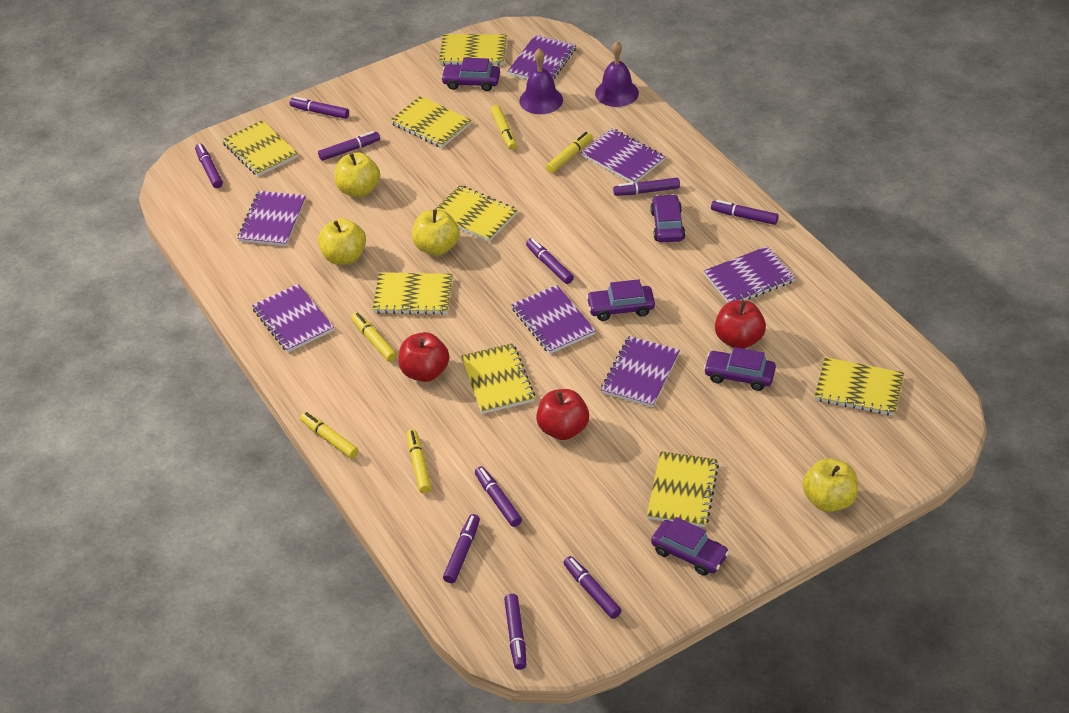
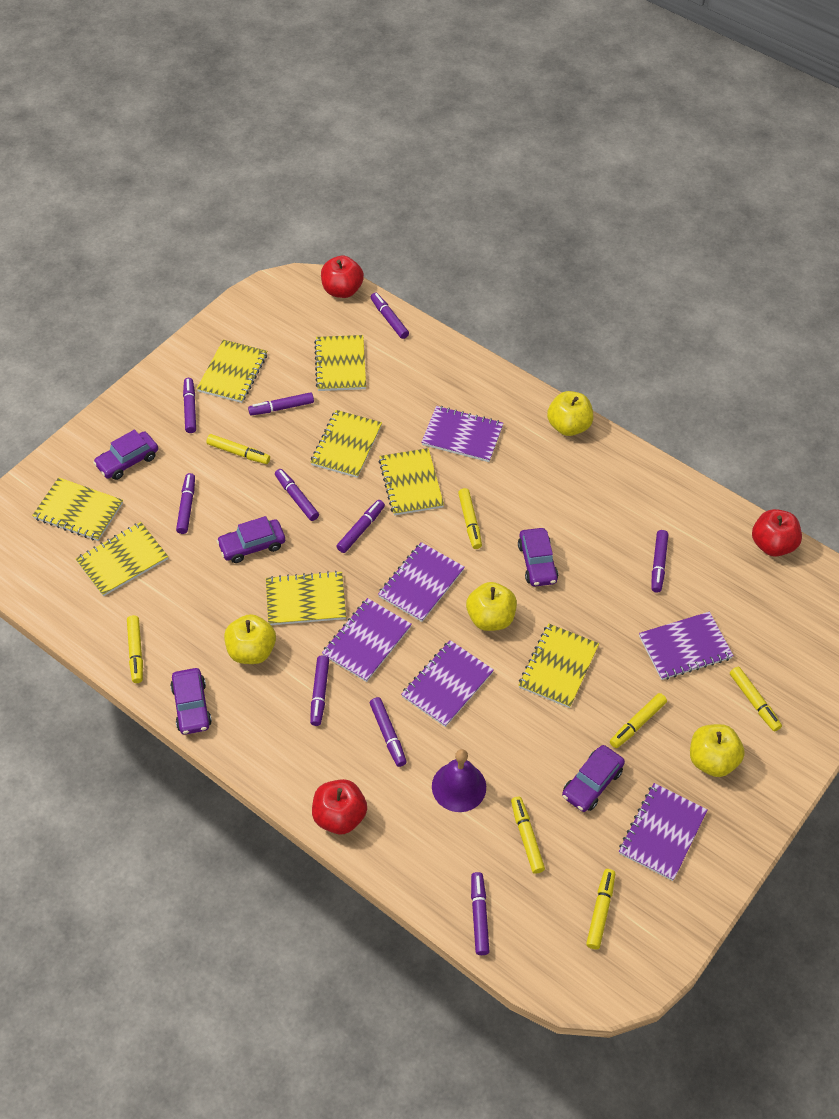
purple bell: 2 -> 1
purple notebook: 7 -> 6
yellow marker: 5 -> 7

